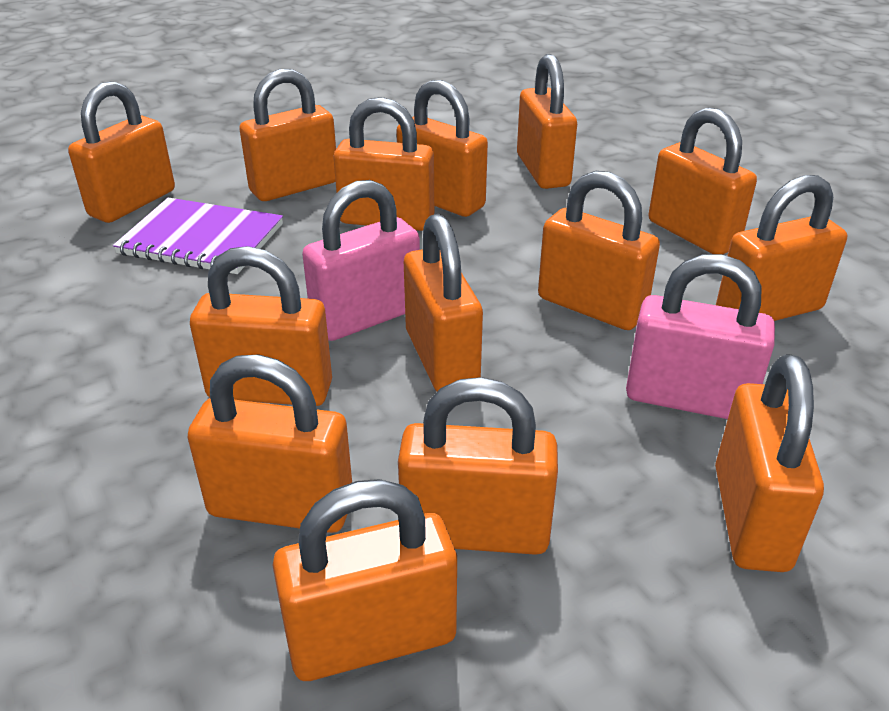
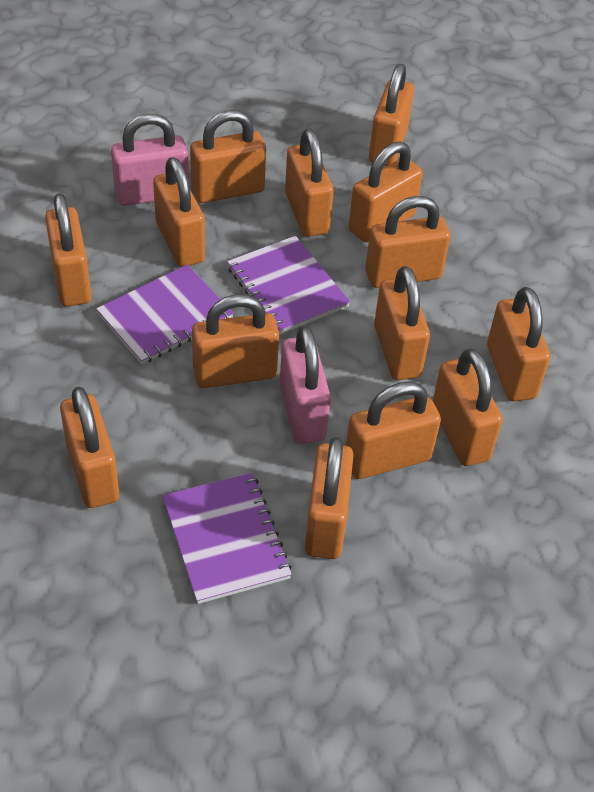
purple notebook: 1 -> 3

